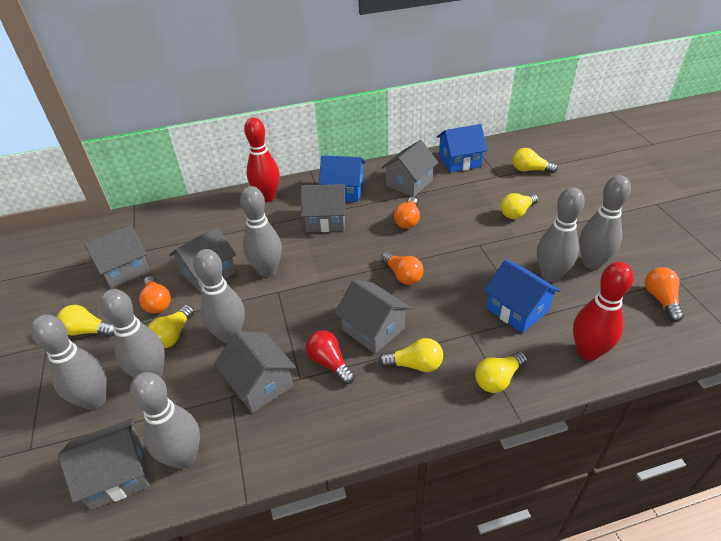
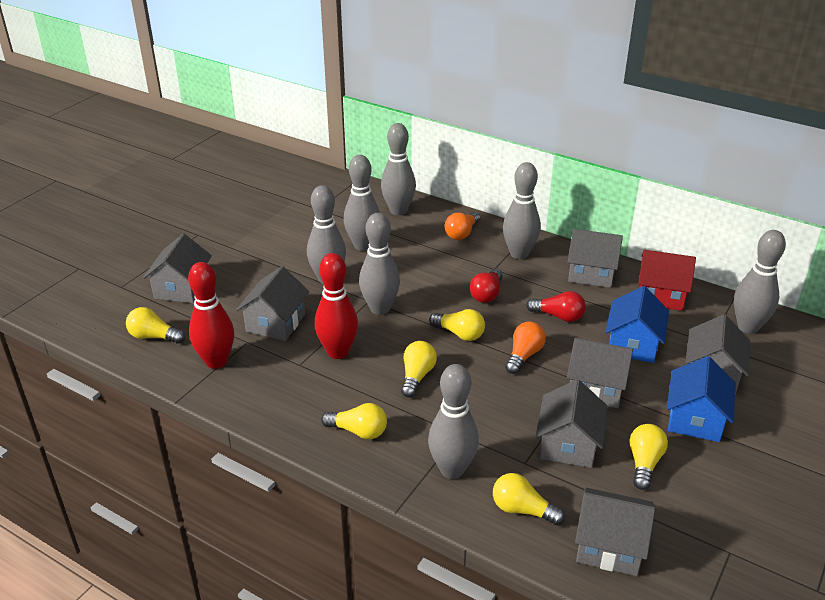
blue house: 3 -> 2
orange light bulb: 4 -> 2
red house: 0 -> 1
red light bulb: 1 -> 2

